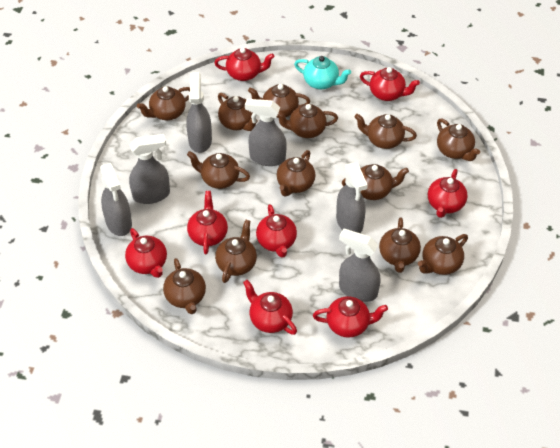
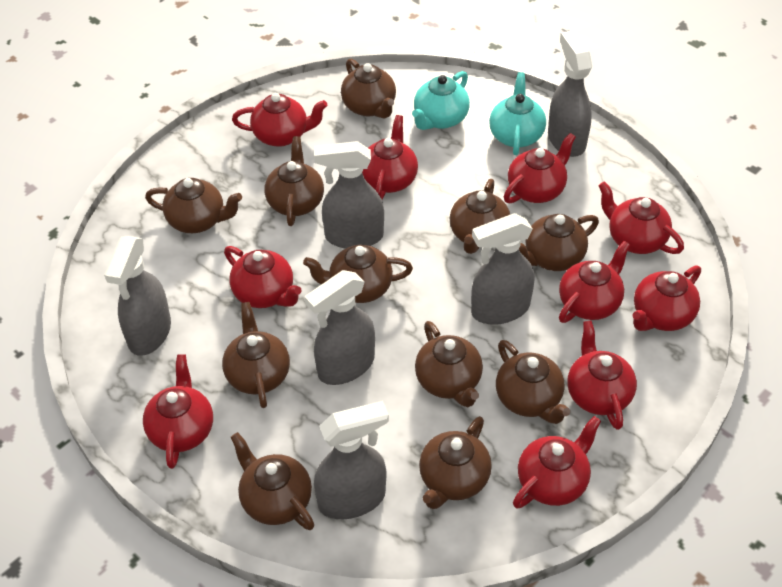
brown teapot: 13 -> 11
red teapot: 8 -> 10
turquoise teapot: 1 -> 2

